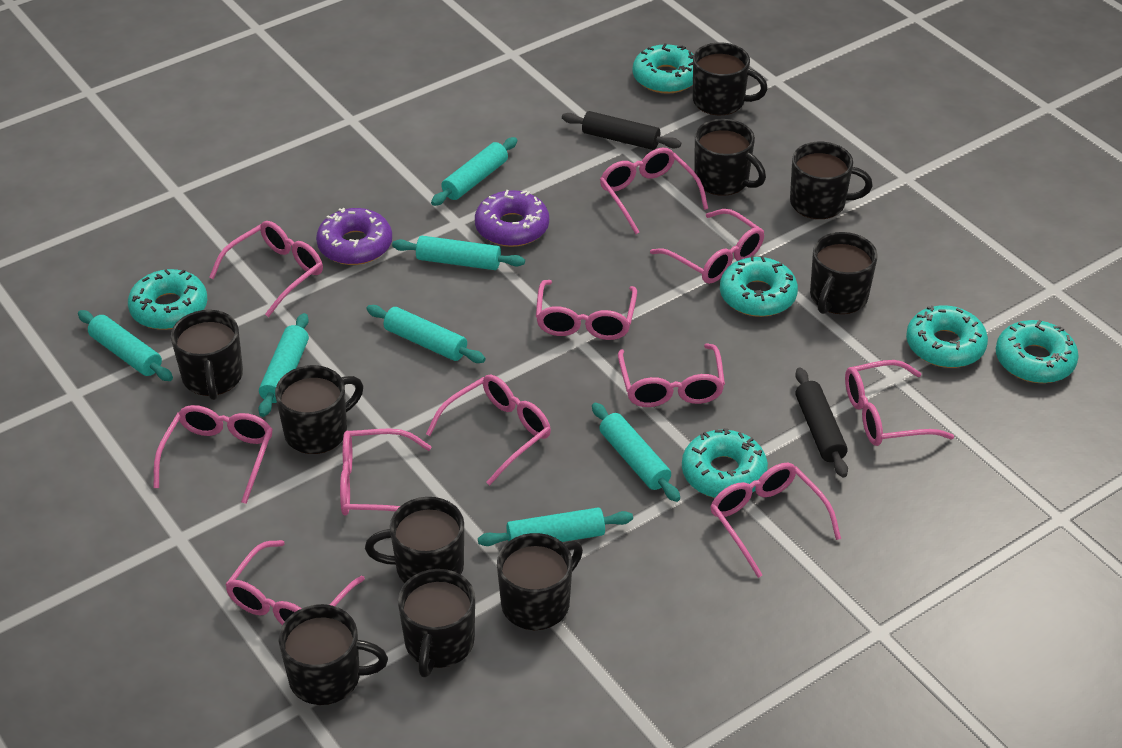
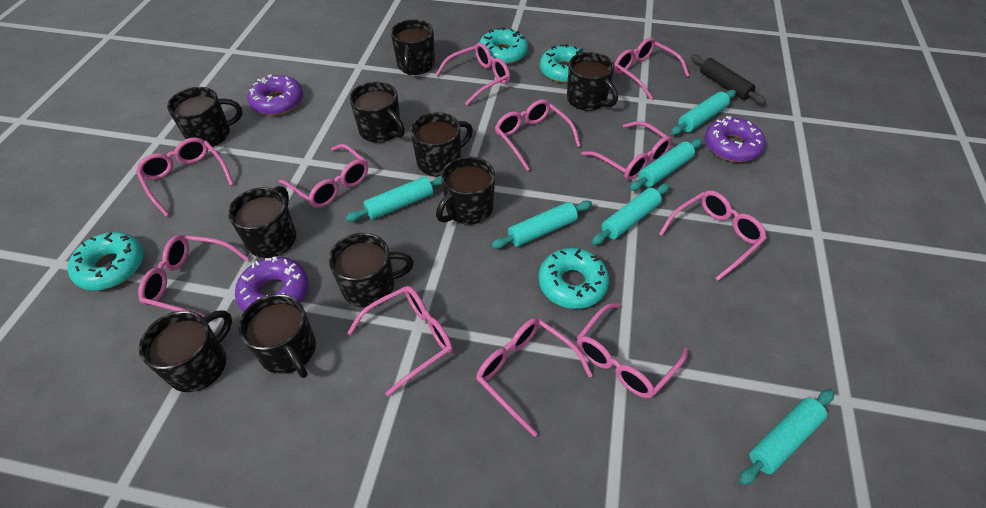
black rolling pin: 2 -> 1
purple donut: 2 -> 3
turquoise donut: 6 -> 4
turquoise rolling pin: 7 -> 6

